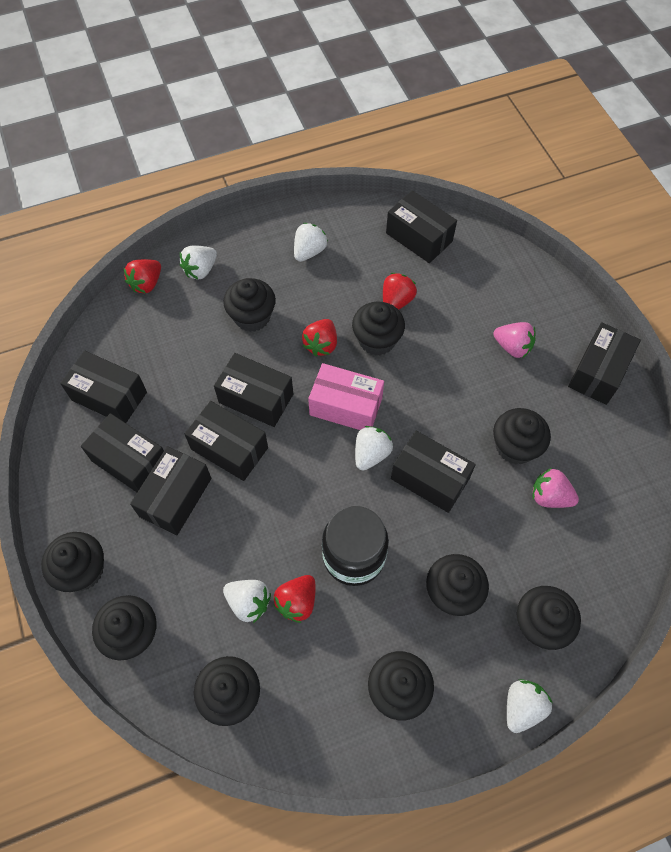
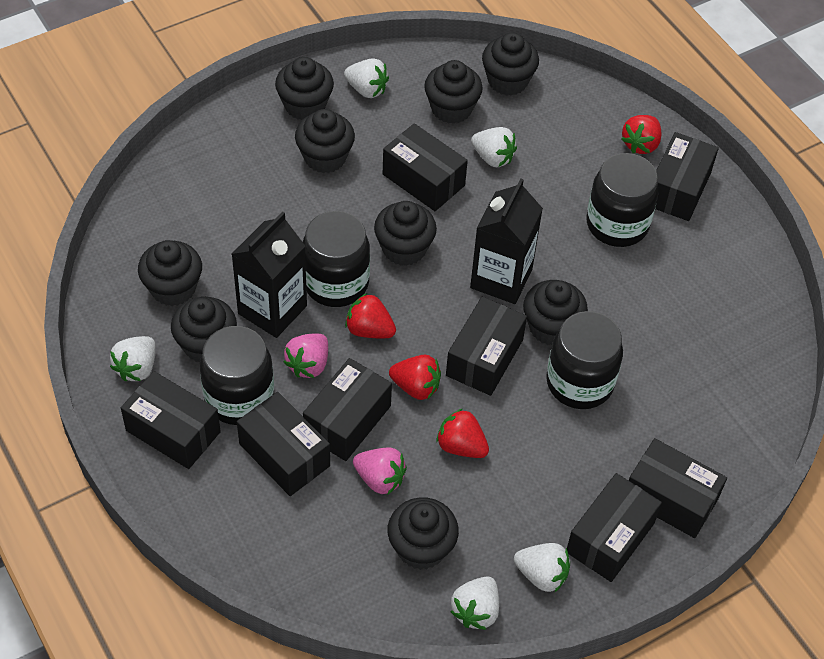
black carton: 0 -> 2
black jar: 1 -> 4
pink box: 1 -> 0

